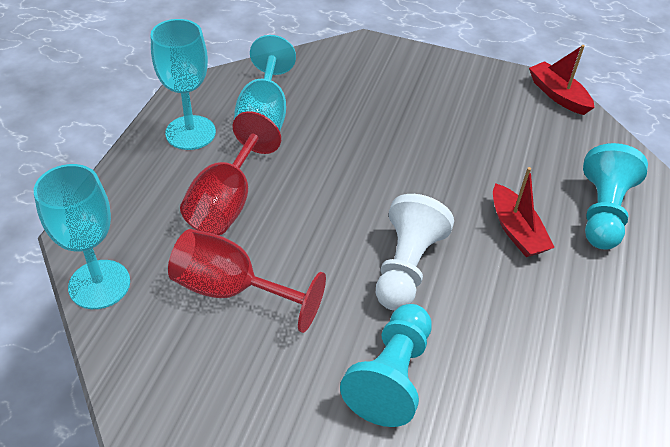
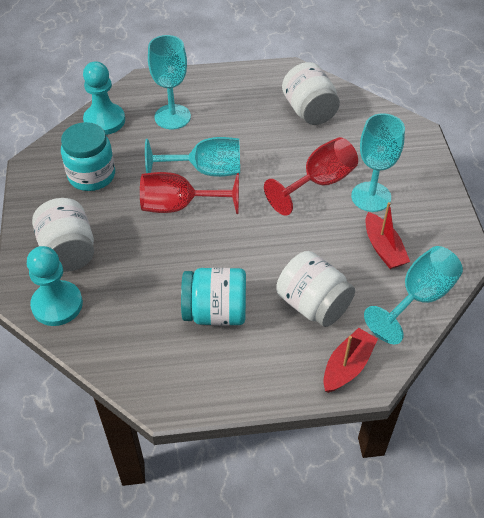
turquoise goblet: 3 -> 4
turquoise jar: 0 -> 2
white jar: 0 -> 3
white pawn: 1 -> 0

